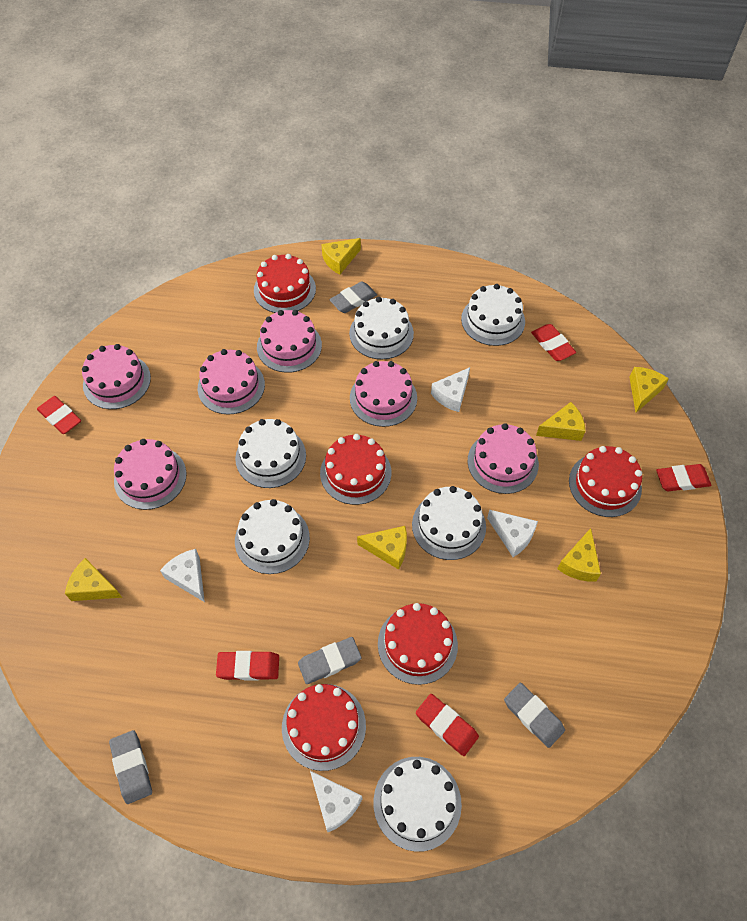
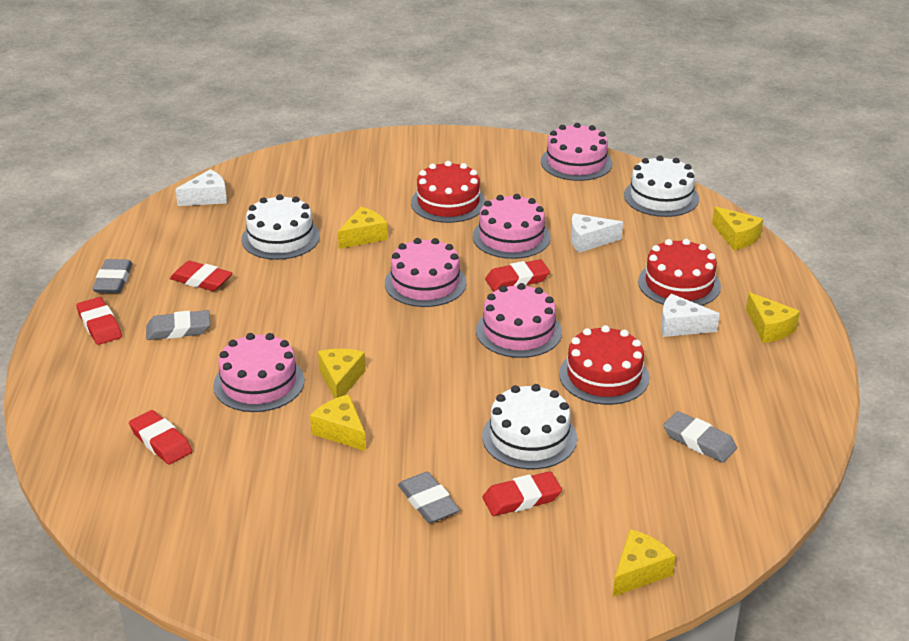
pink cake: 6 -> 5
red cake: 5 -> 3
white cake: 6 -> 3
white cheese: 4 -> 3

